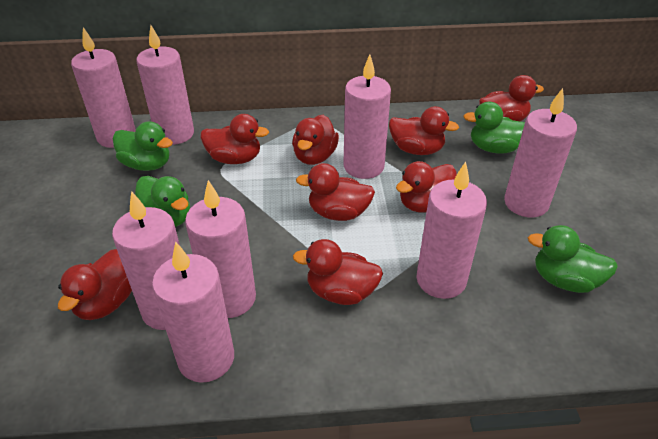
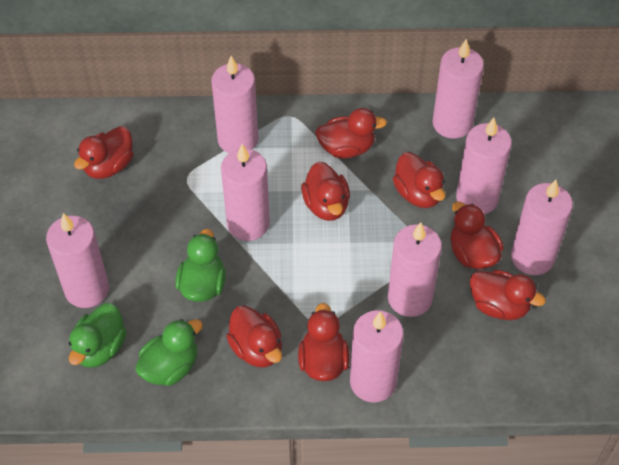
green duck: 4 -> 3

